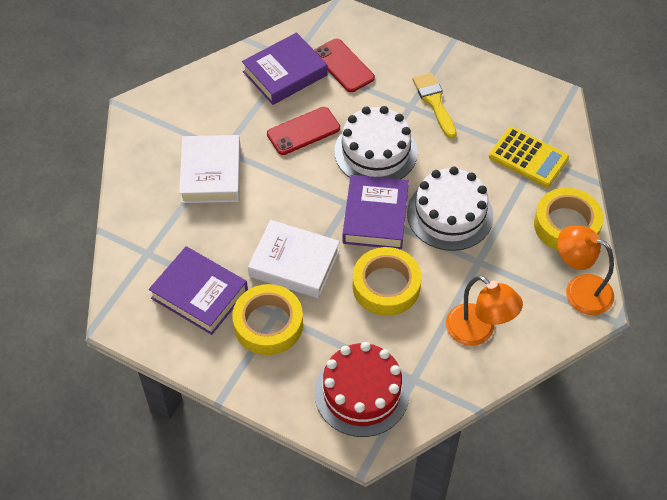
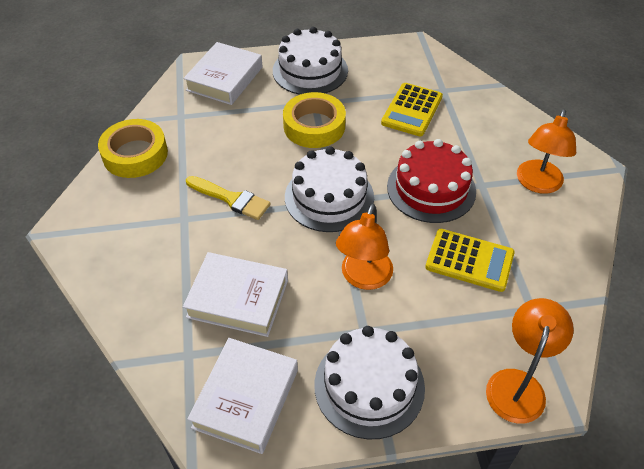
orange lamp: 2 -> 3
purple book: 3 -> 0
red phone: 2 -> 0
white book: 2 -> 3
white cake: 2 -> 3
yellow calculator: 1 -> 2
yellow tape: 3 -> 2

